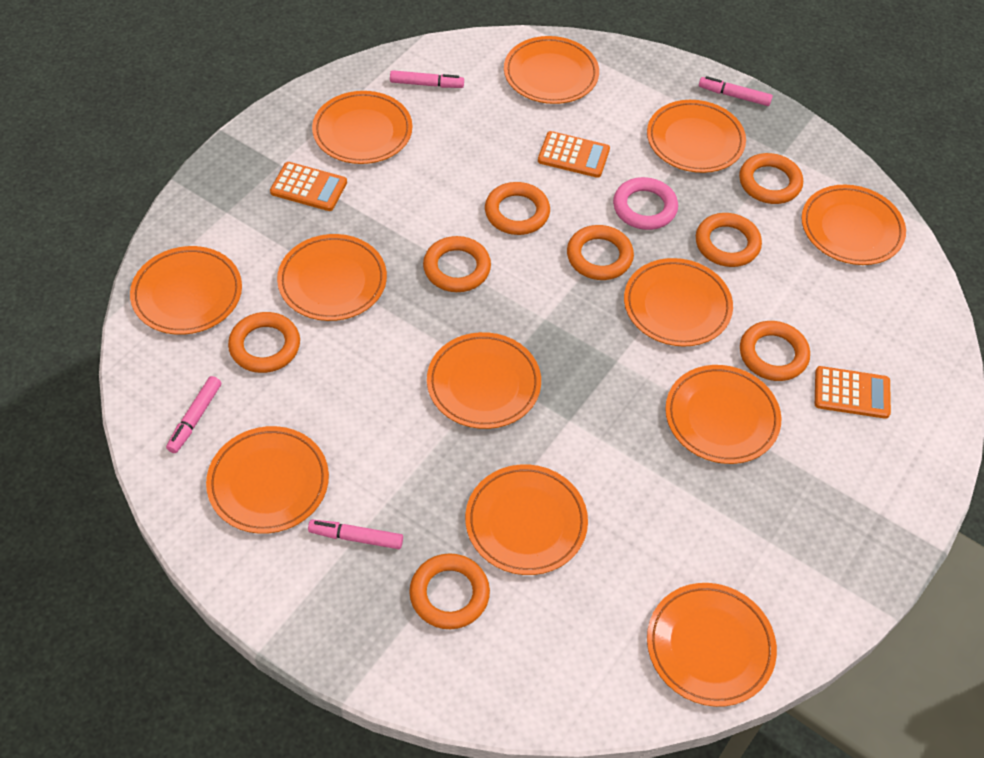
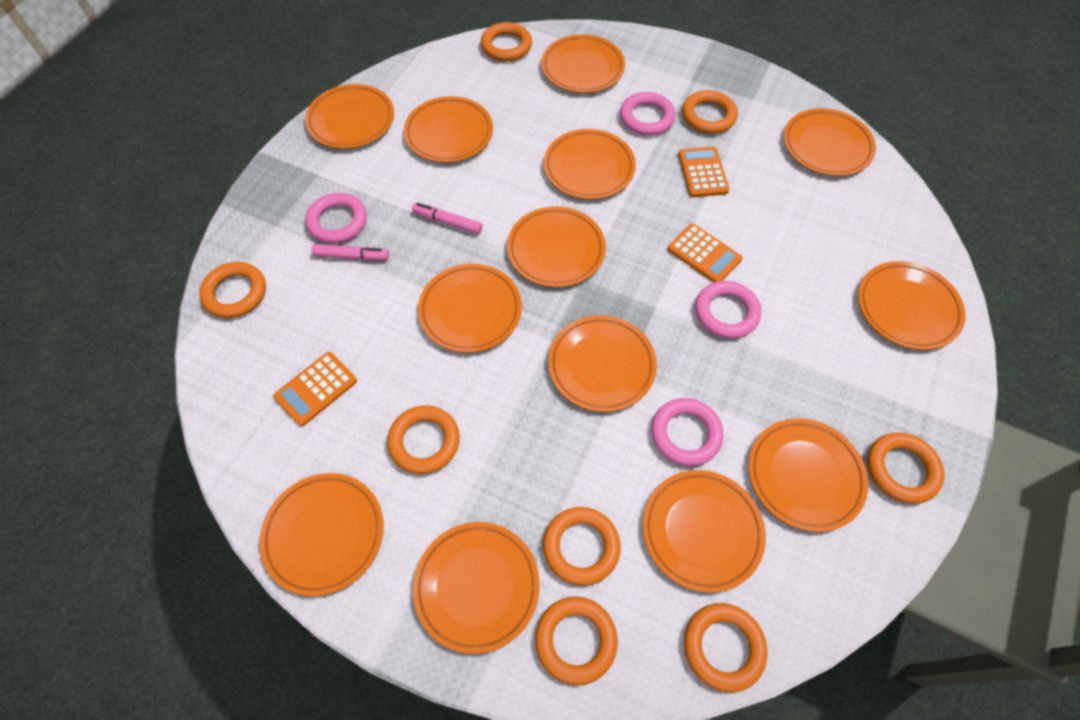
orange plate: 12 -> 13
pink marker: 4 -> 2
pink ring: 1 -> 4

